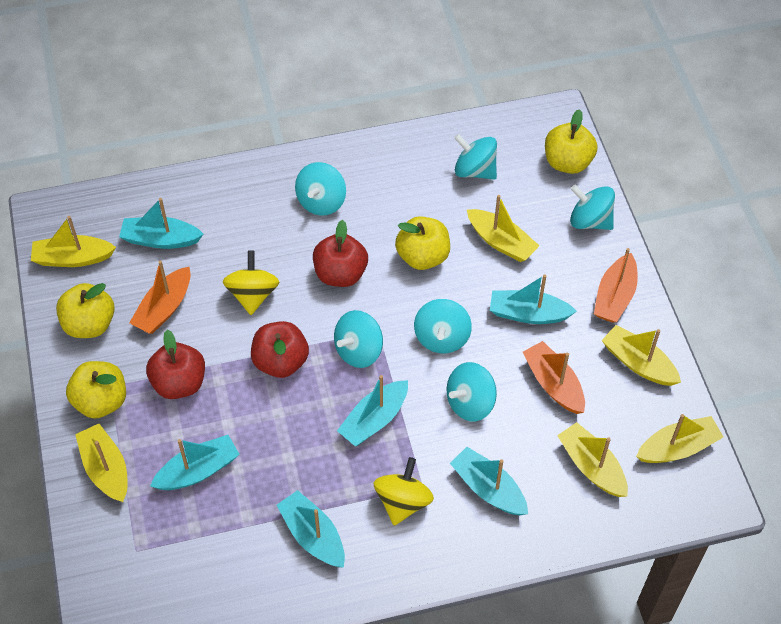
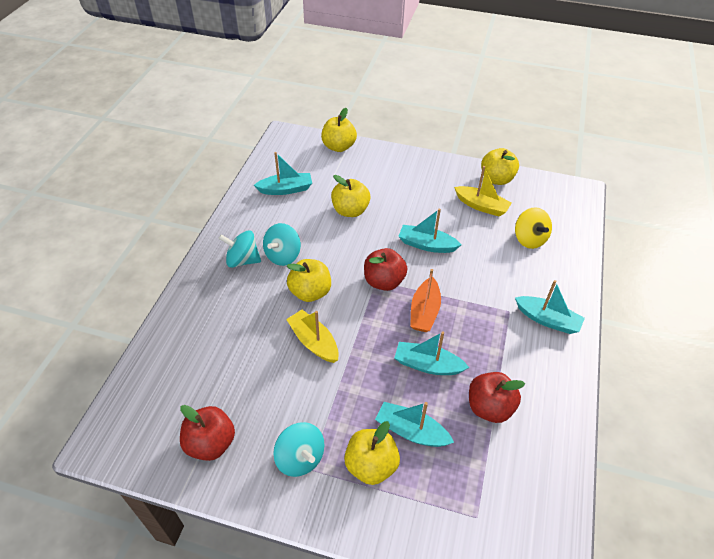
orange boat: 3 -> 1
turquoise boat: 6 -> 5
turquoise spinning top: 6 -> 3
yellow apple: 4 -> 5
yellow boat: 6 -> 2
yellow spinning top: 2 -> 1

